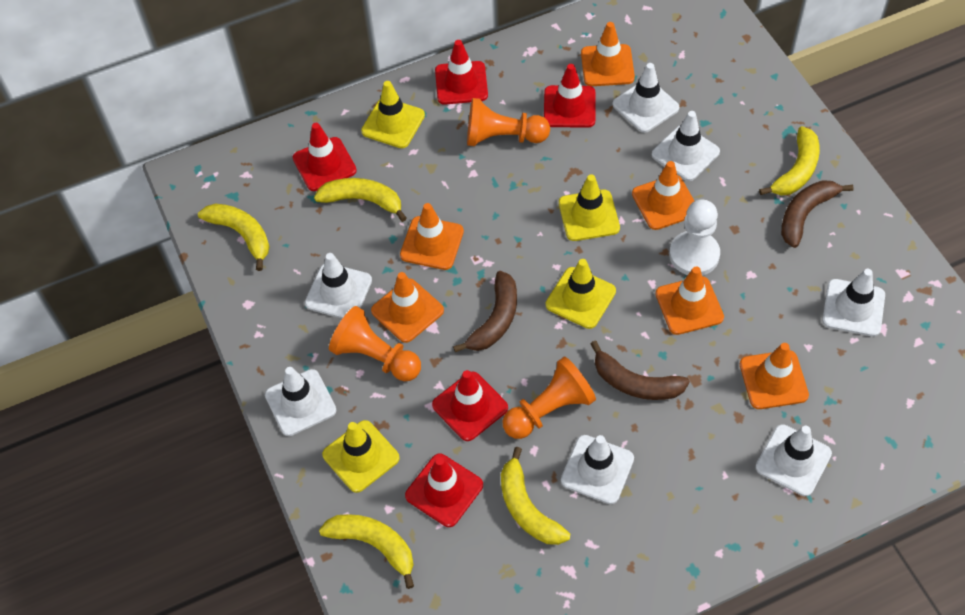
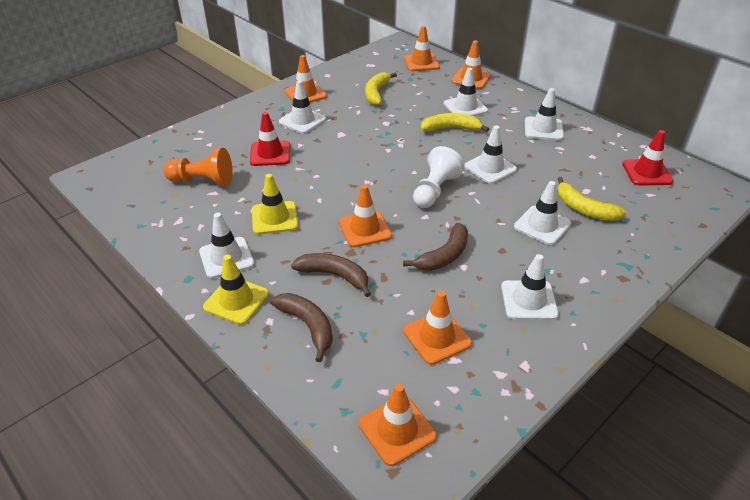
orange pawn: 3 -> 1
red traffic cone: 5 -> 2
yellow banana: 5 -> 3
yellow traffic cone: 4 -> 2

